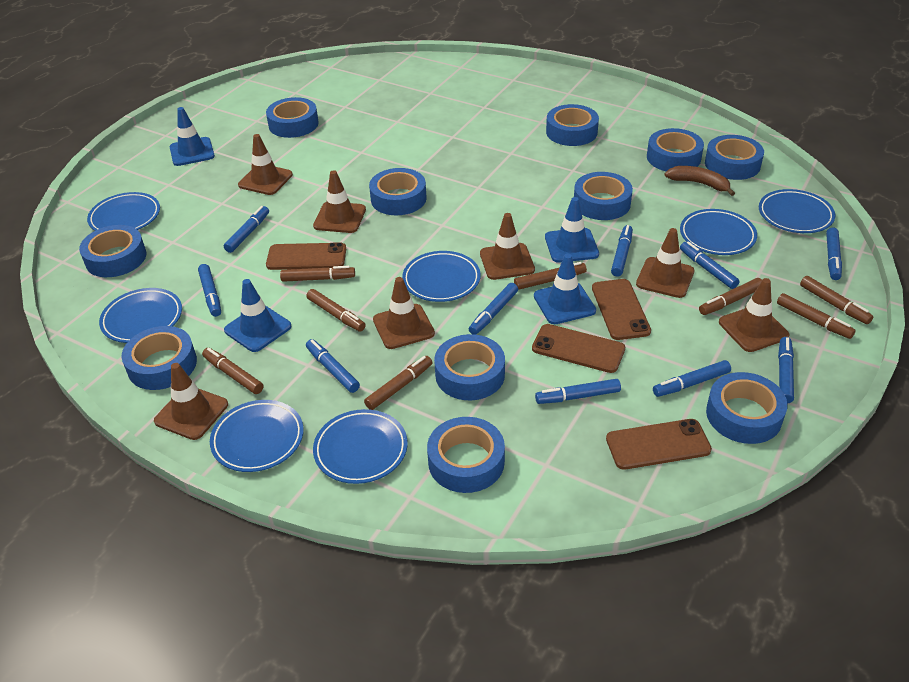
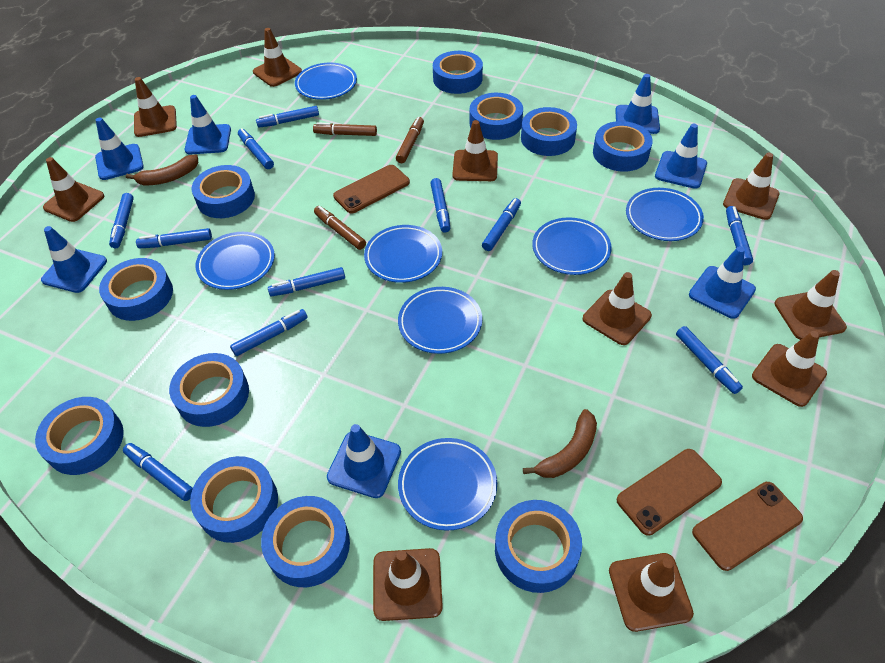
blue marker: 10 -> 11
blue traffic cone: 4 -> 7
brown banana: 1 -> 2
brown marker: 8 -> 3
brown phone: 4 -> 3
brown traffic cone: 7 -> 10

